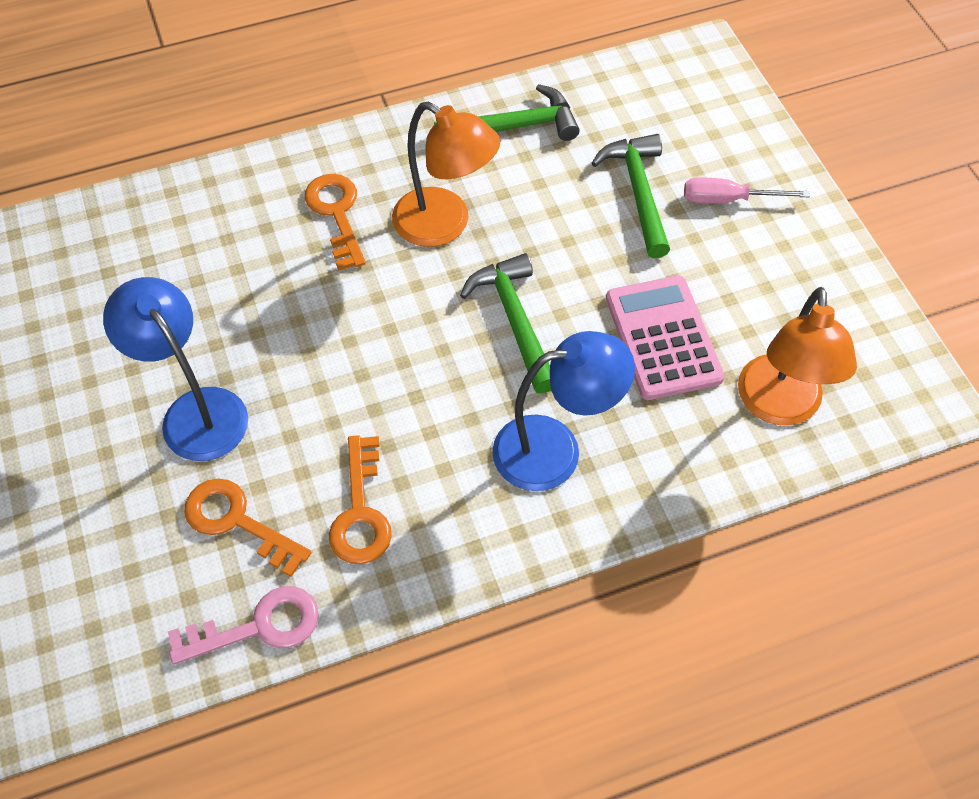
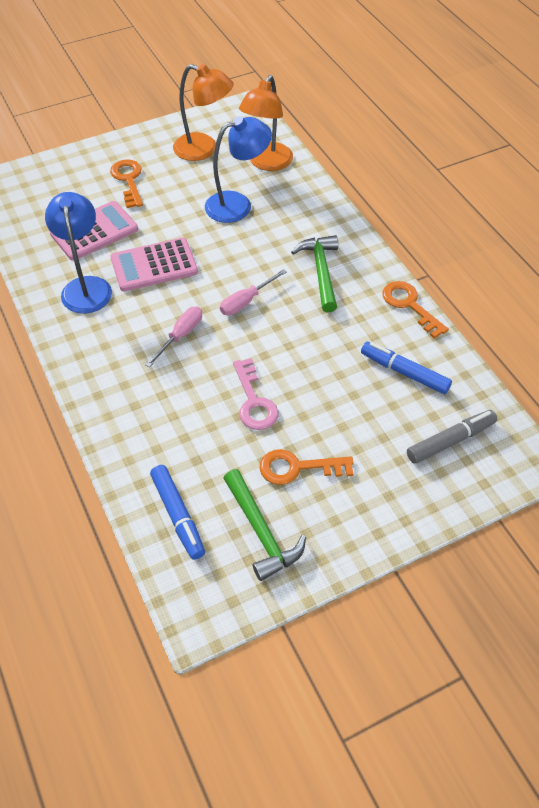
blue marker: 0 -> 2
green hammer: 3 -> 2
grey marker: 0 -> 1
pink calculator: 1 -> 2
pink screwdriver: 1 -> 2

